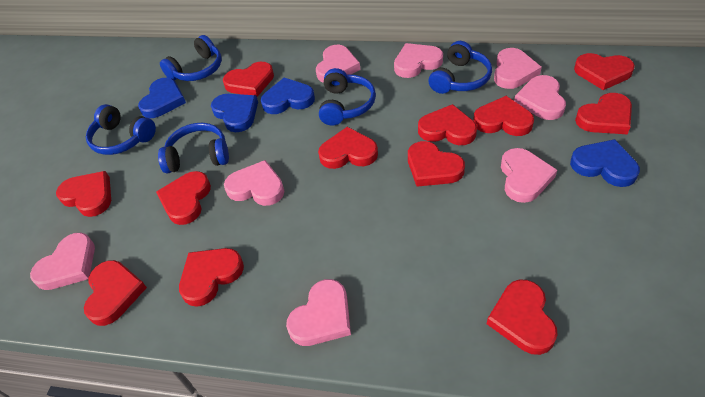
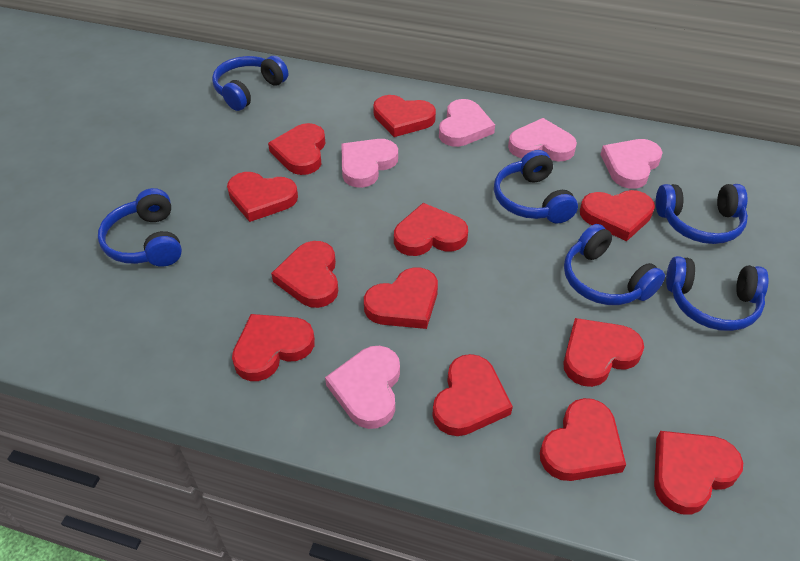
blue headphones: 5 -> 6
blue heart: 4 -> 0
pink heart: 8 -> 5

